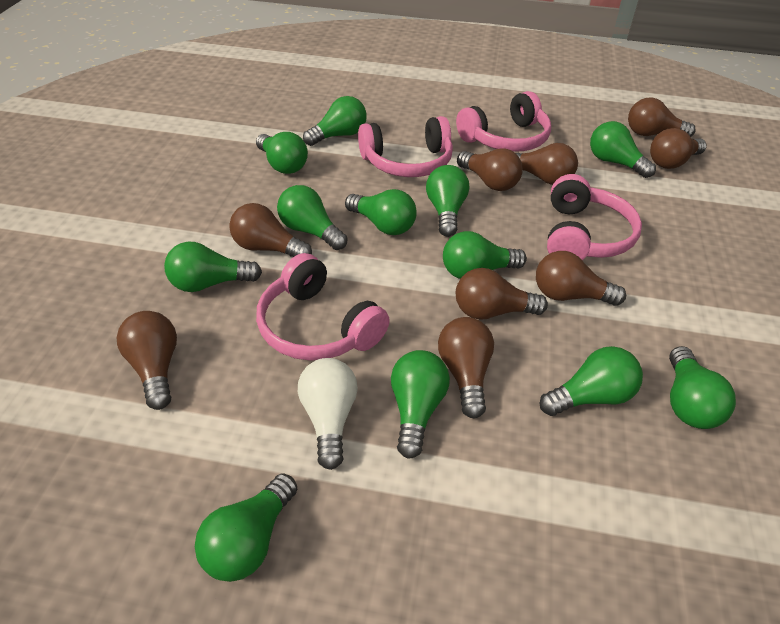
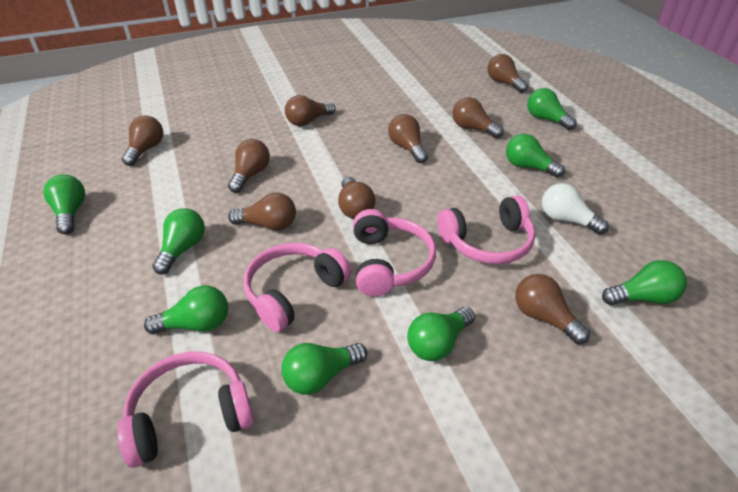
green light bulb: 12 -> 8

